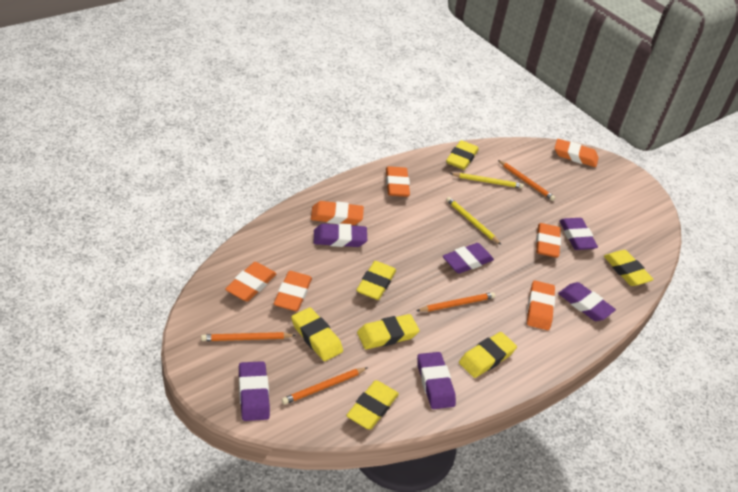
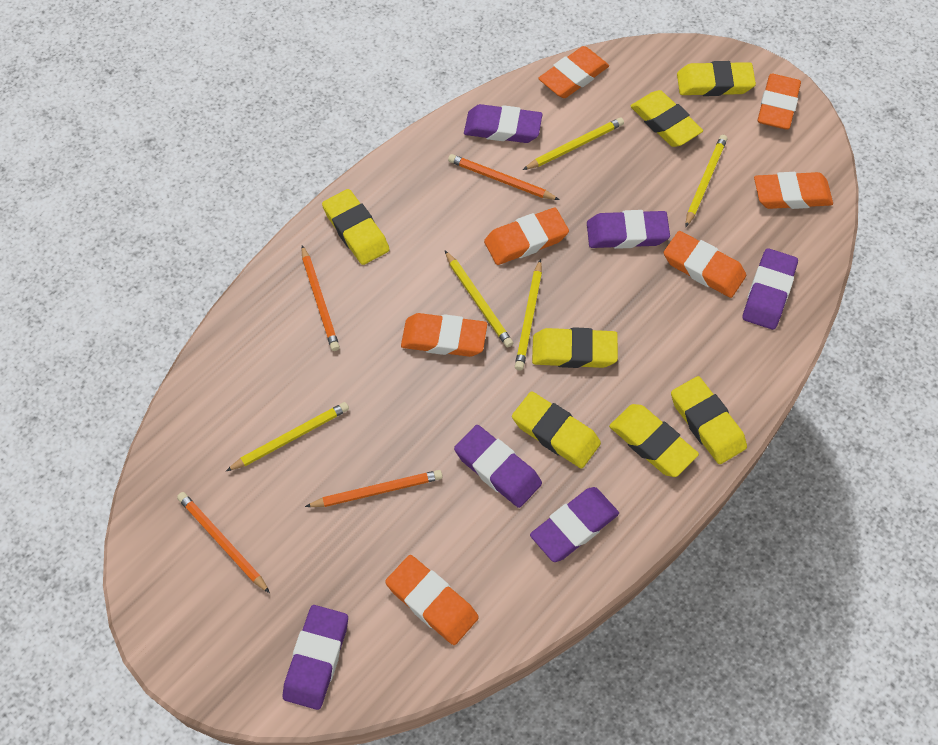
yellow pencil: 2 -> 5

